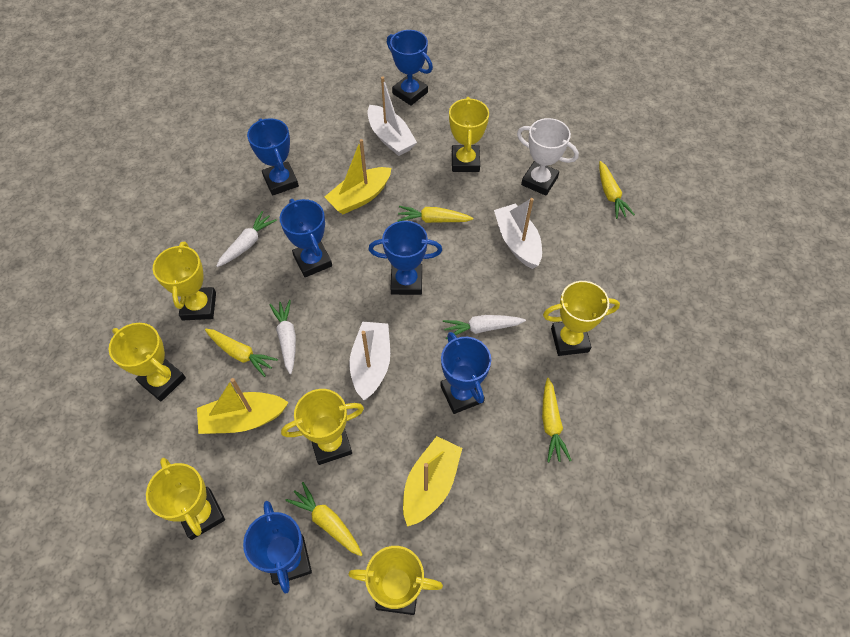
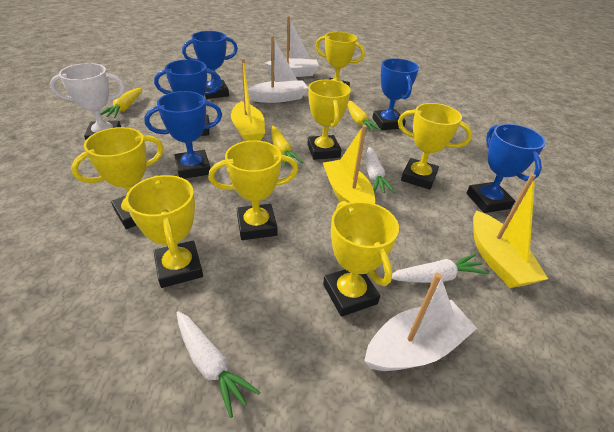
blue trophy: 6 -> 5
yellow carrot: 5 -> 3

